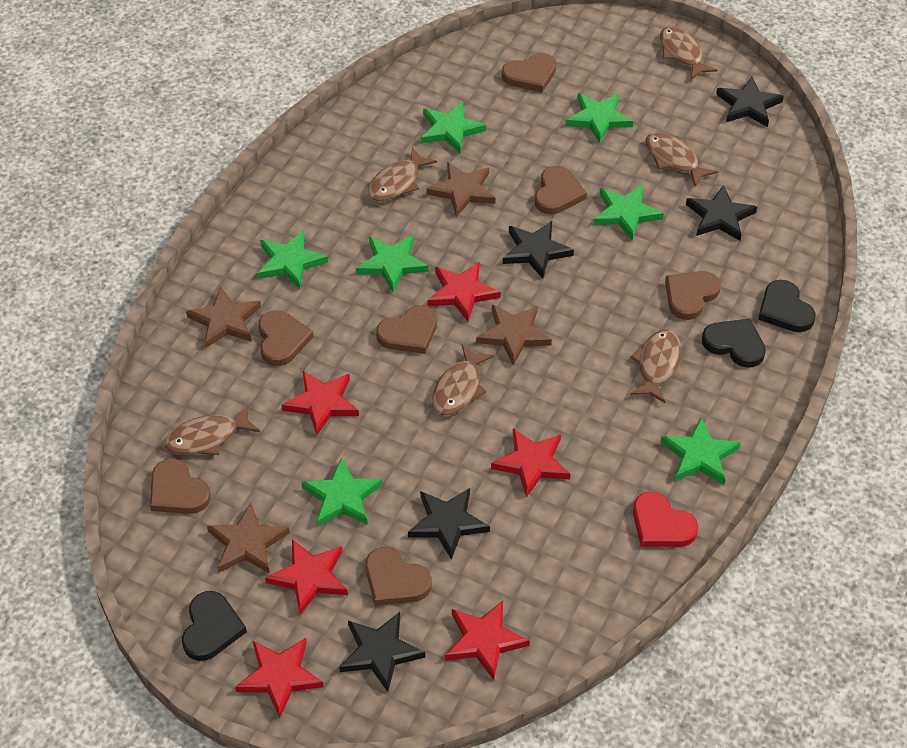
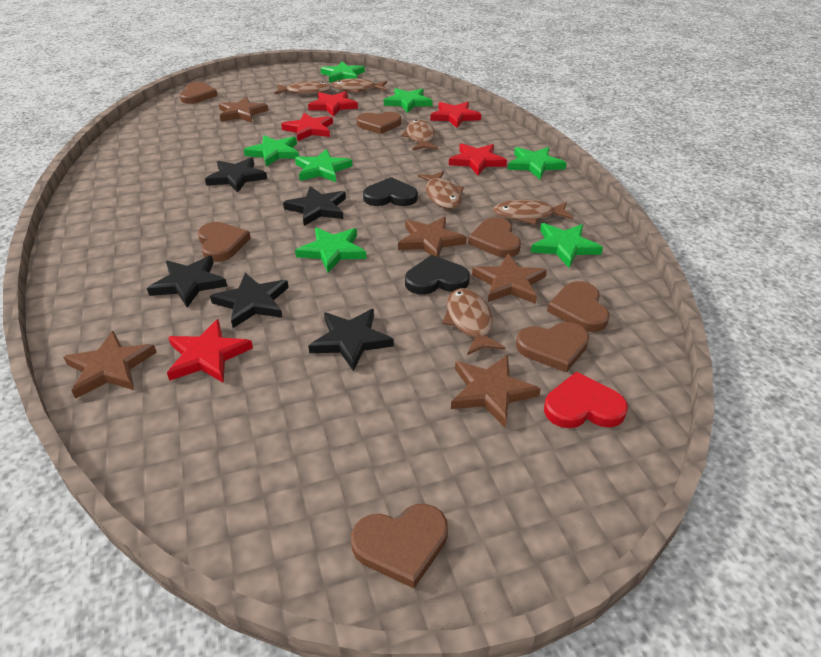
black heart: 3 -> 2
brown star: 4 -> 5
red star: 6 -> 5

